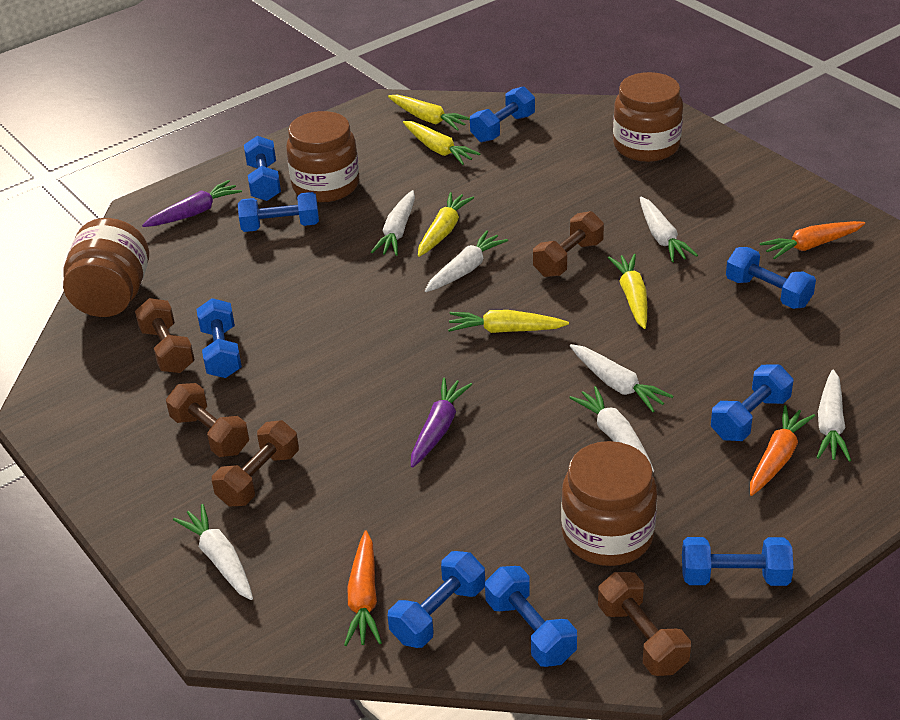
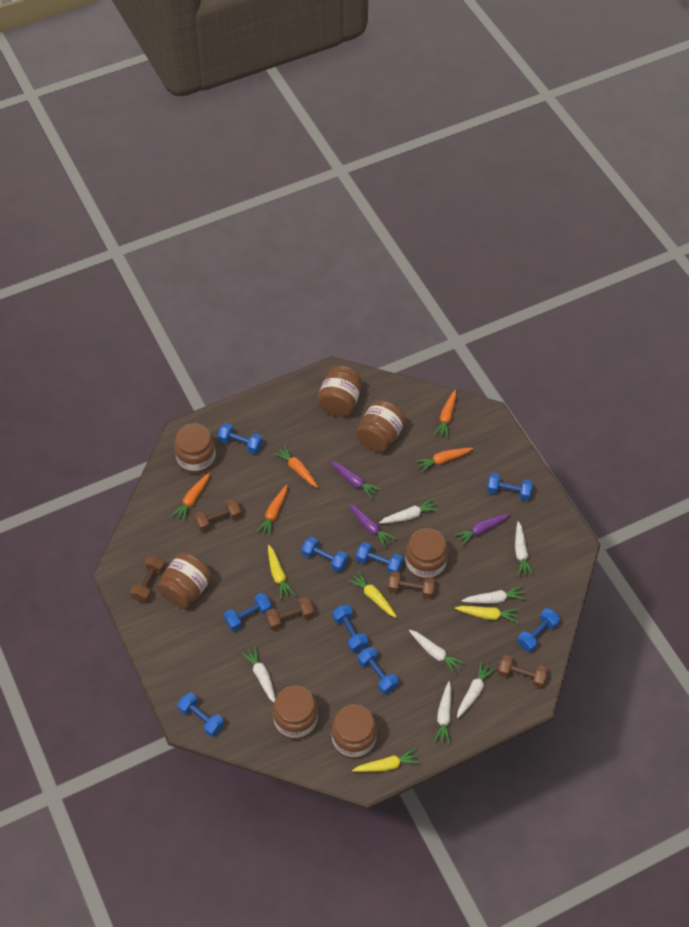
brown jar: 4 -> 7
orange carrot: 3 -> 5
purple carrot: 2 -> 3
yellow carrot: 5 -> 4

